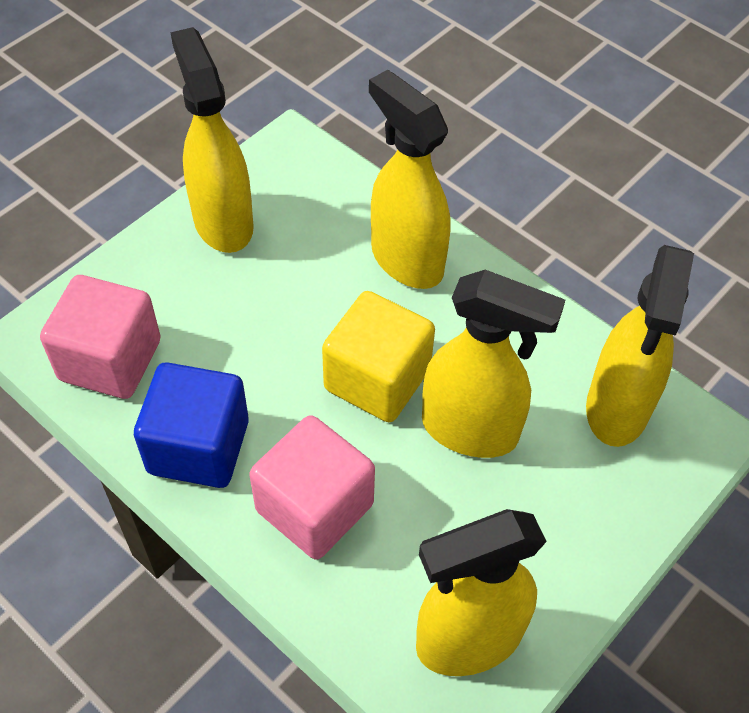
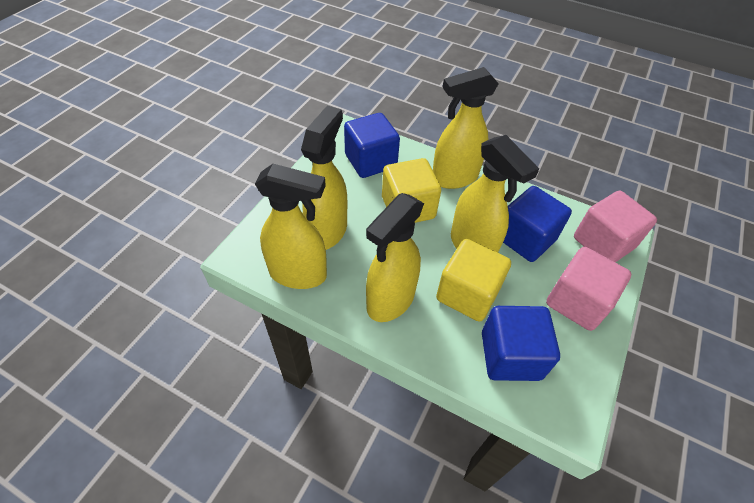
blue cube: 1 -> 3
yellow cube: 1 -> 2

